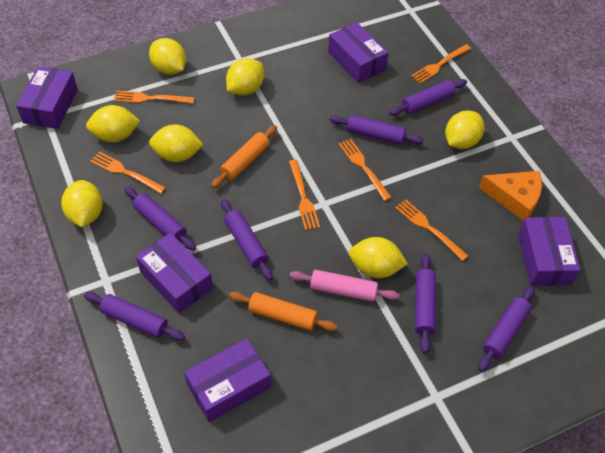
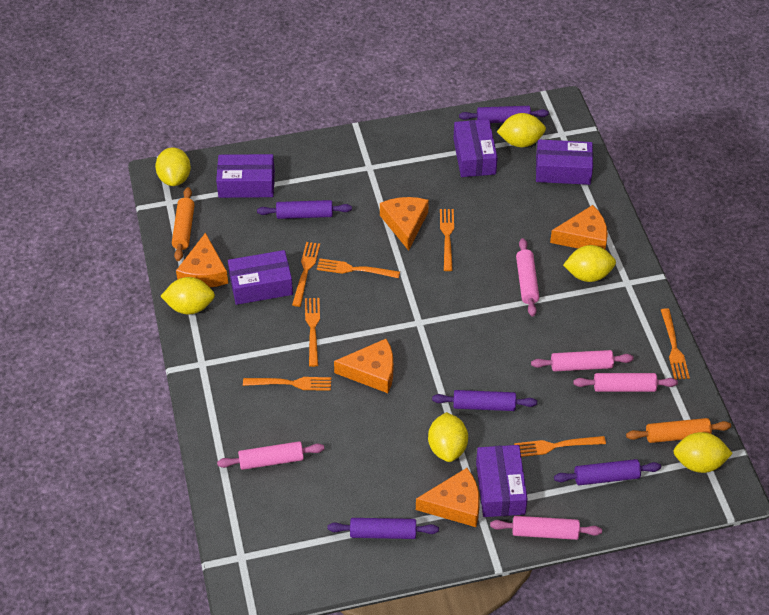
orange cheese: 1 -> 5
orange fork: 6 -> 7
pink rolling pin: 1 -> 5
purple rolling pin: 7 -> 5
yellow lemon: 7 -> 6

